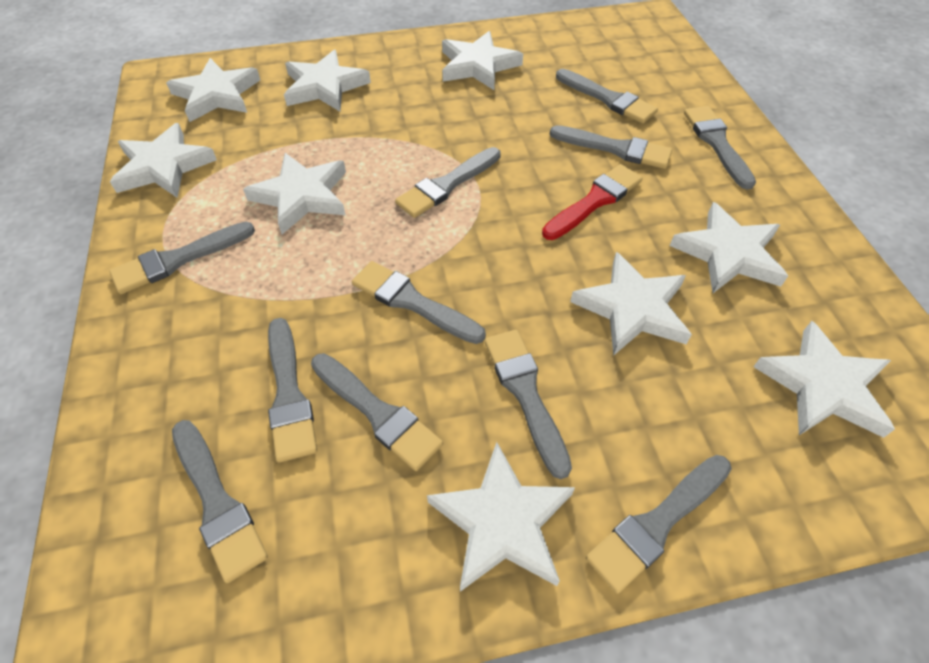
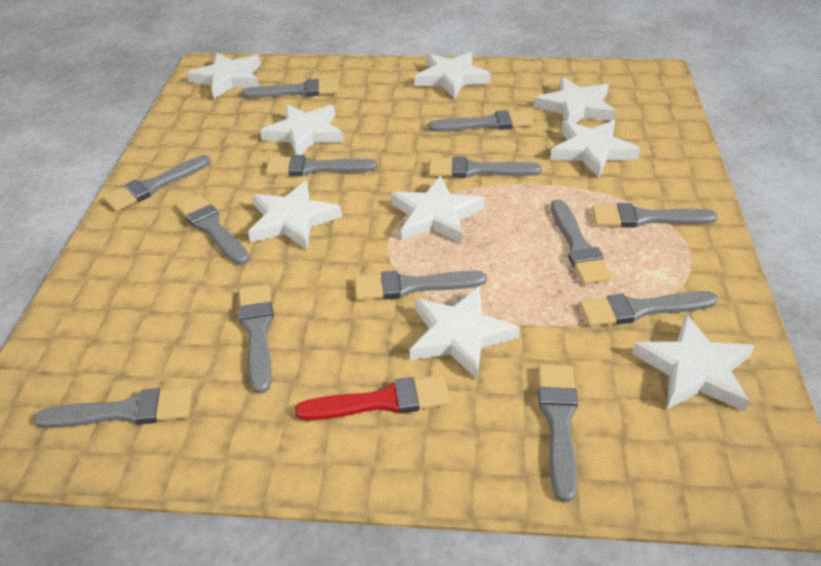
grey brush: 11 -> 13

